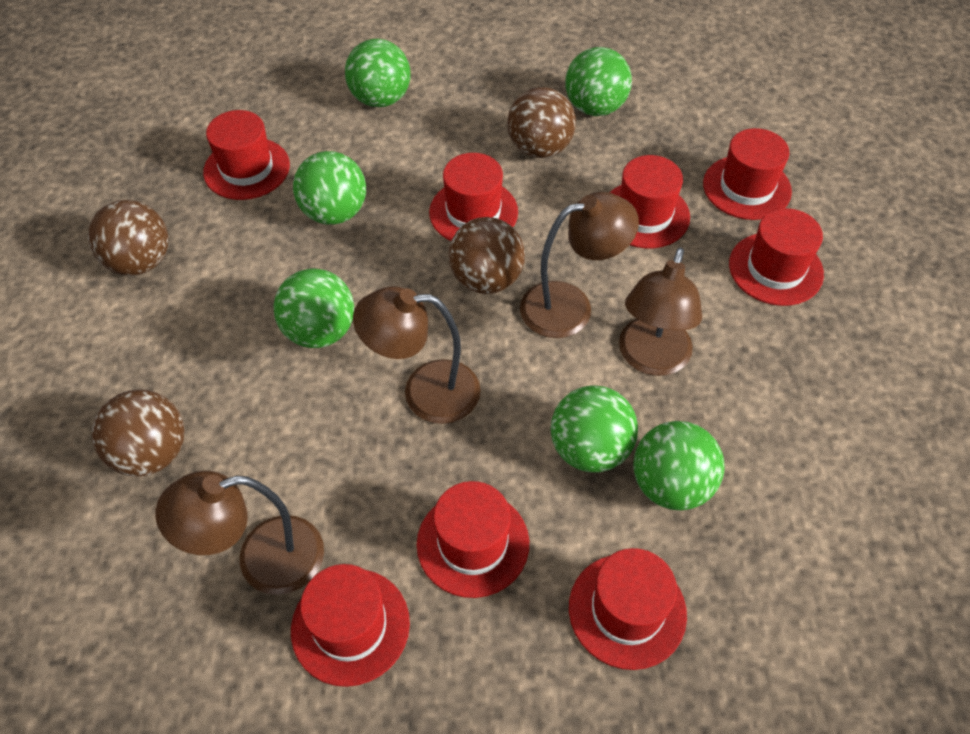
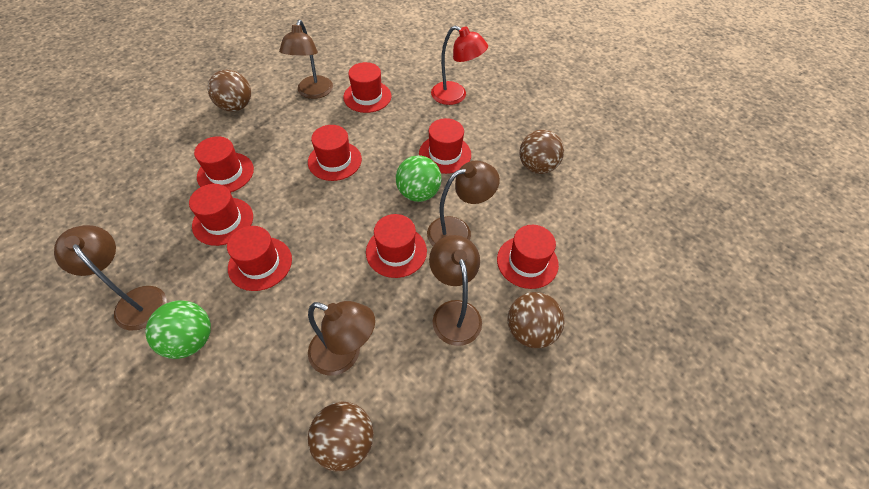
brown lamp: 4 -> 5
green ball: 6 -> 2
red lamp: 0 -> 1

